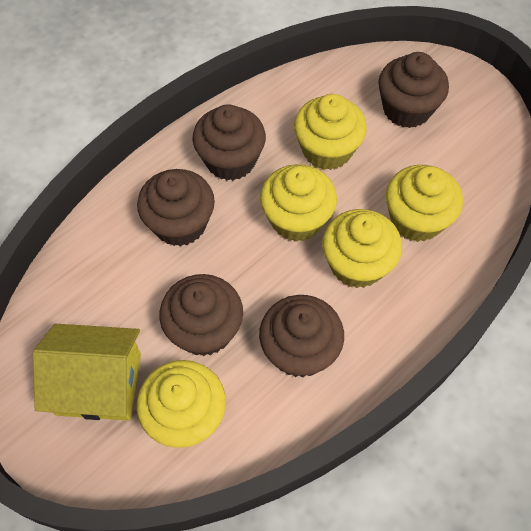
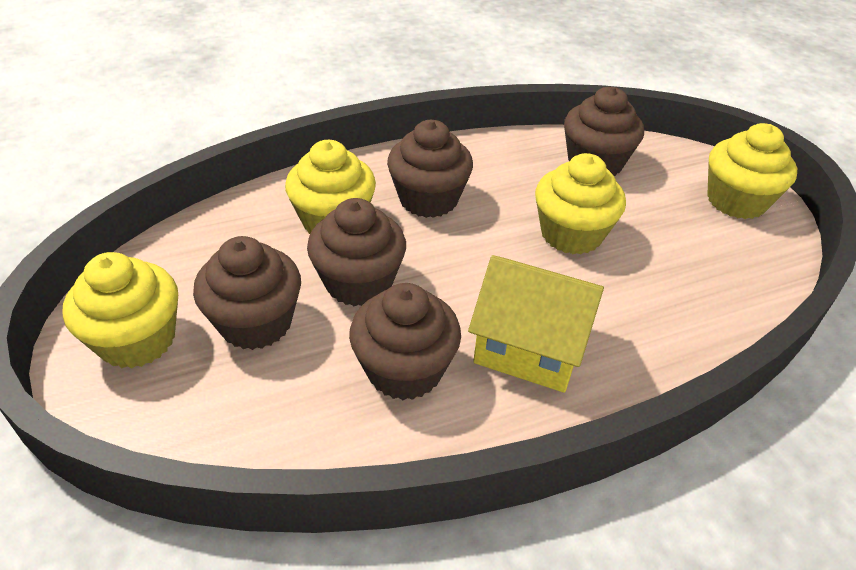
yellow cupcake: 5 -> 4

